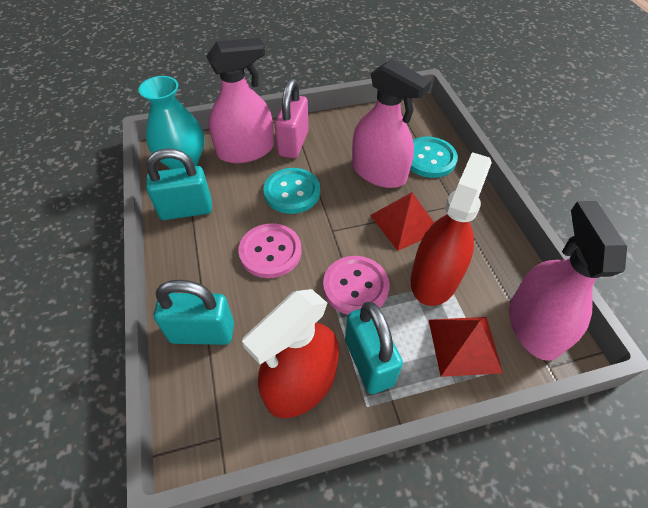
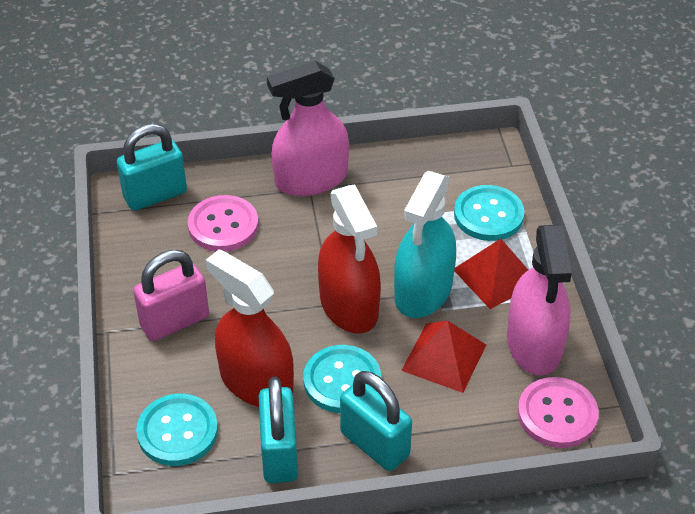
pink spray bottle: 3 -> 2
turquoise button: 2 -> 3
turquoise spray bottle: 0 -> 1
turquoise vase: 1 -> 0

